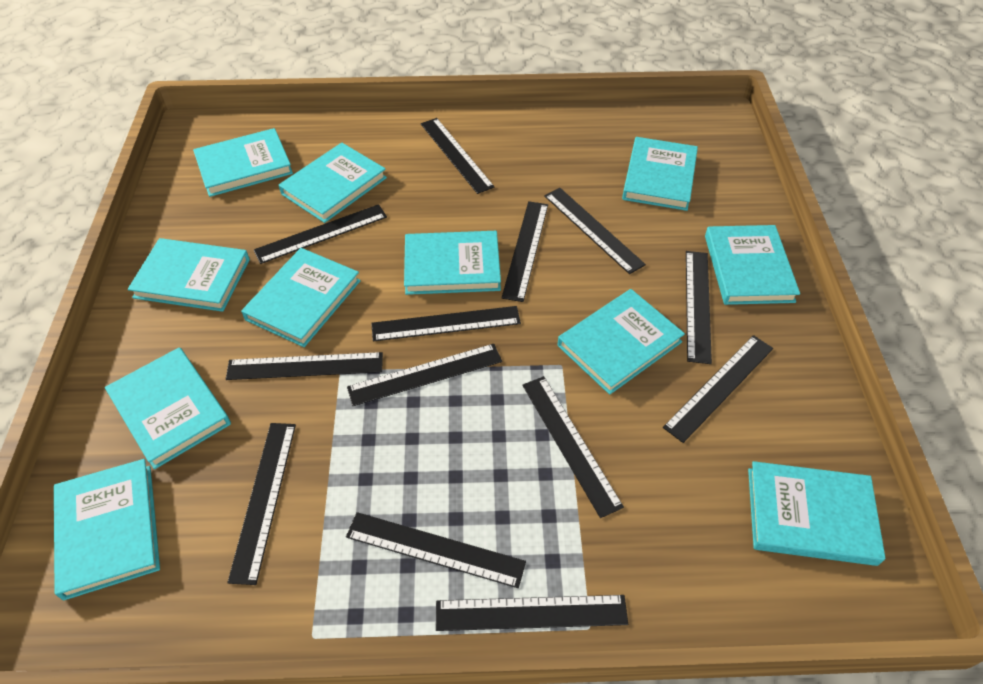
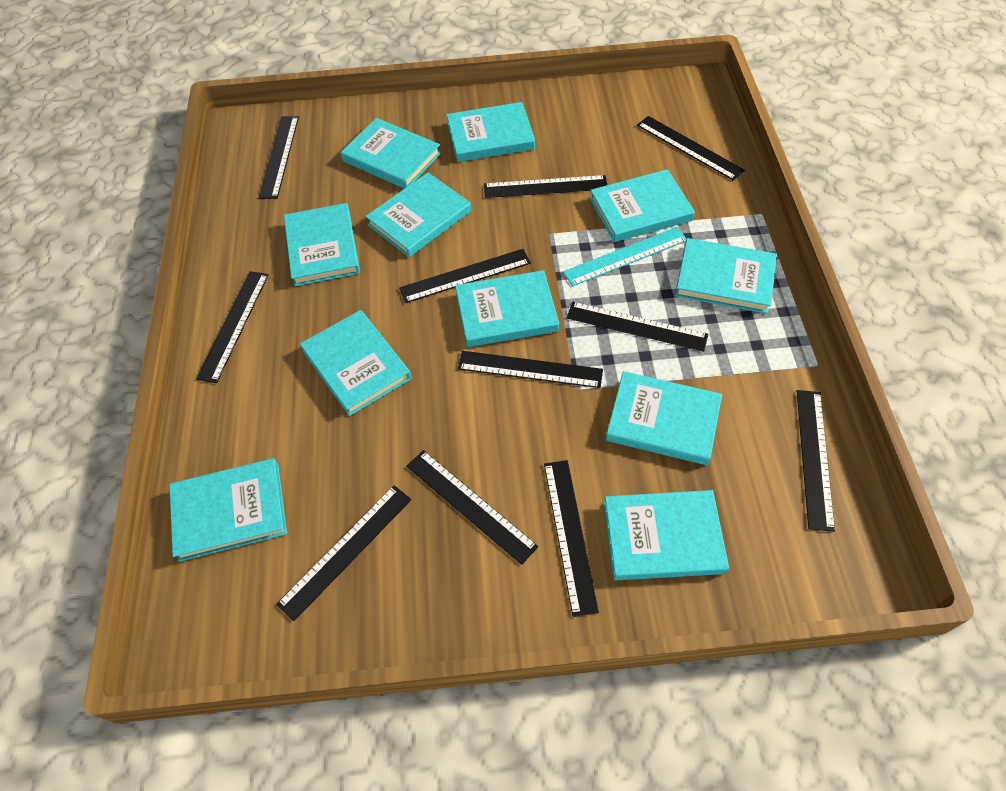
black ruler: 13 -> 11
turquoise ruler: 0 -> 1

